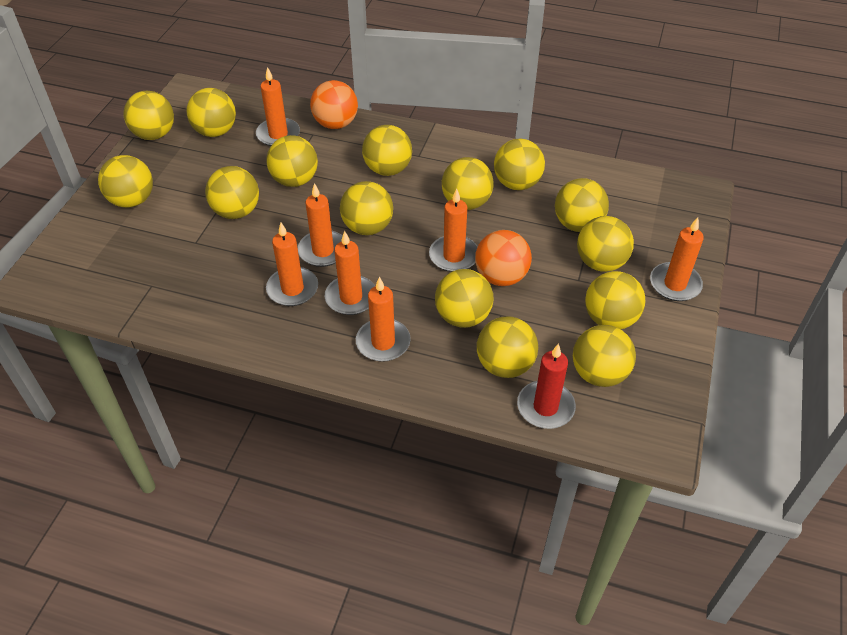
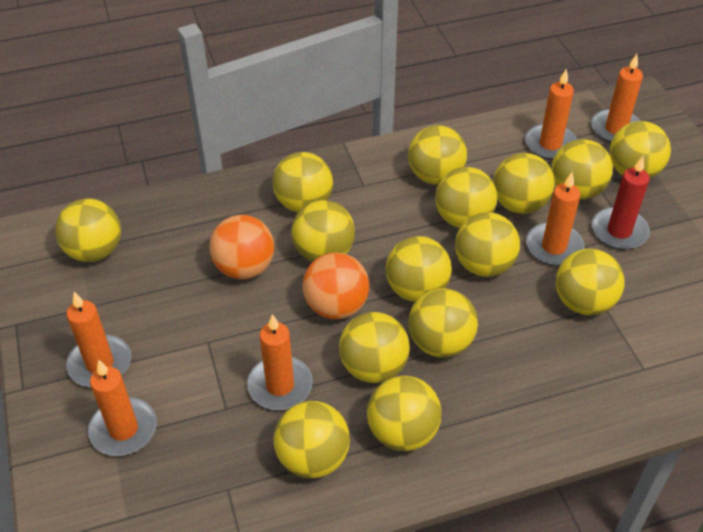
orange candle: 7 -> 6

